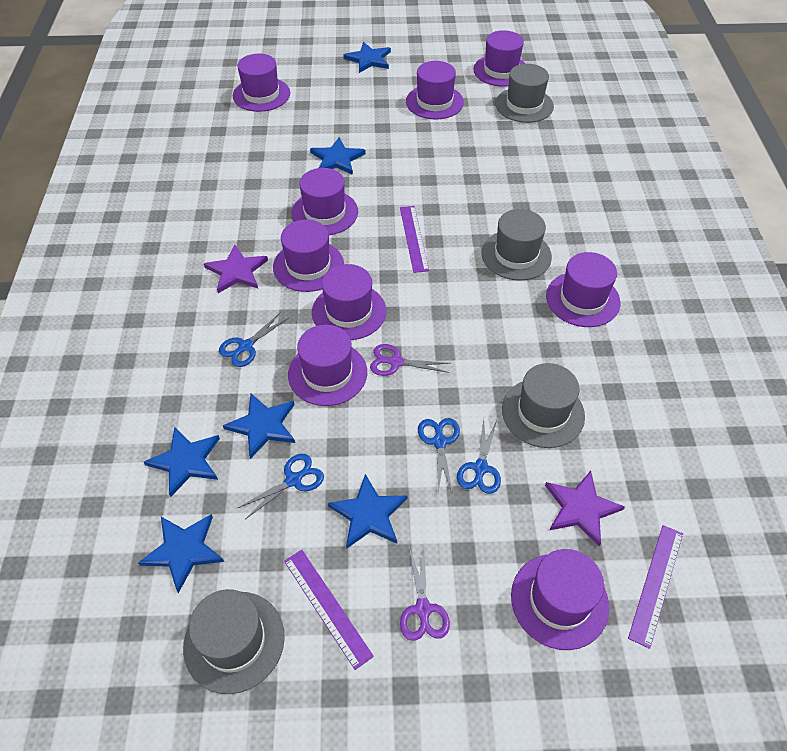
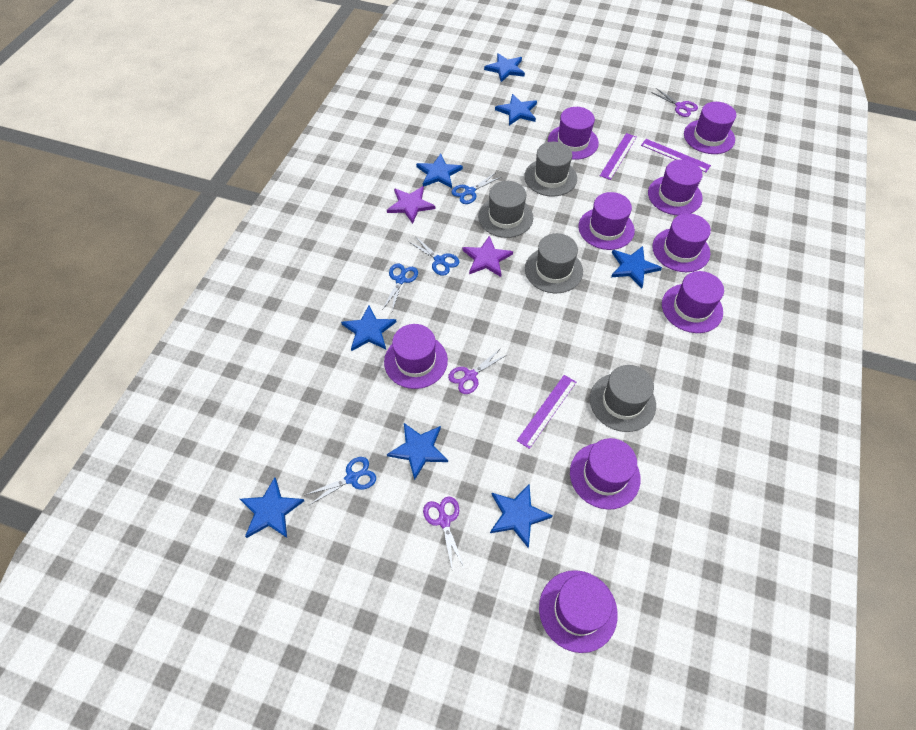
blue star: 6 -> 8
purple scissors: 2 -> 3

